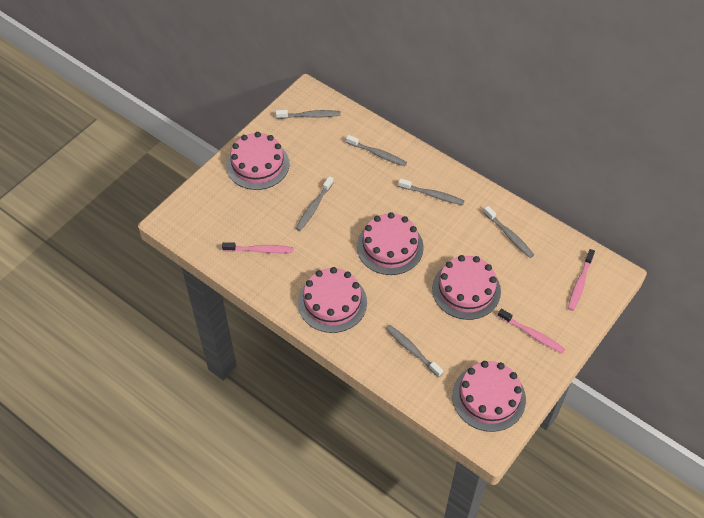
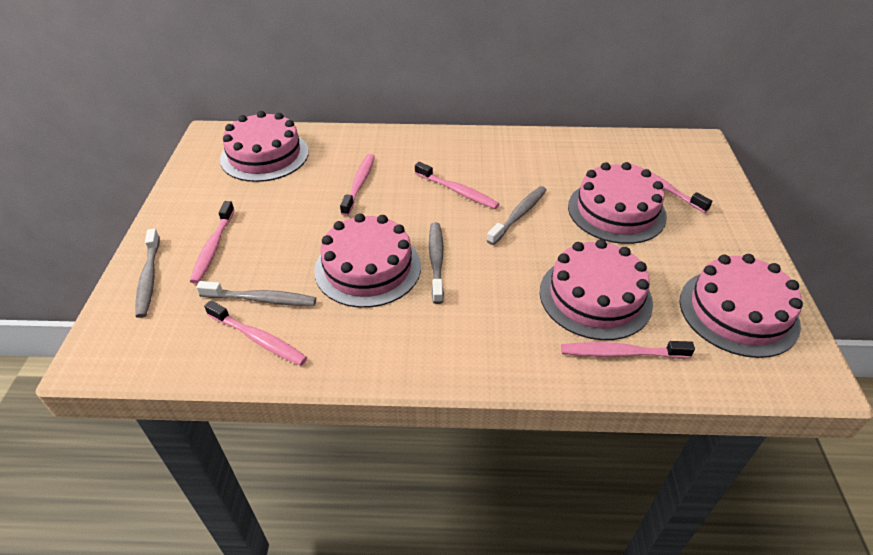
grey toothbrush: 6 -> 4
pink toothbrush: 3 -> 6

